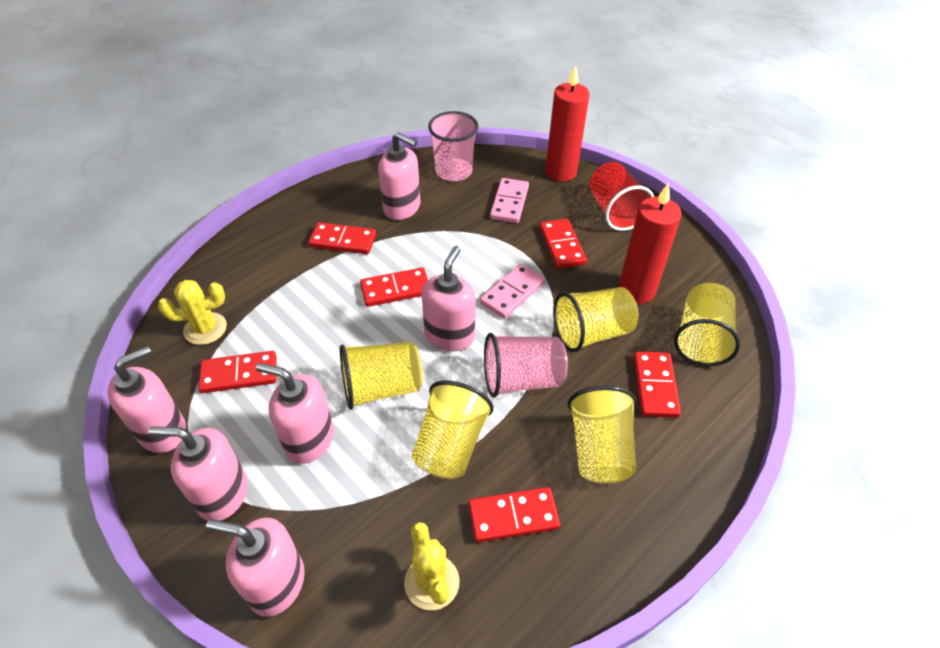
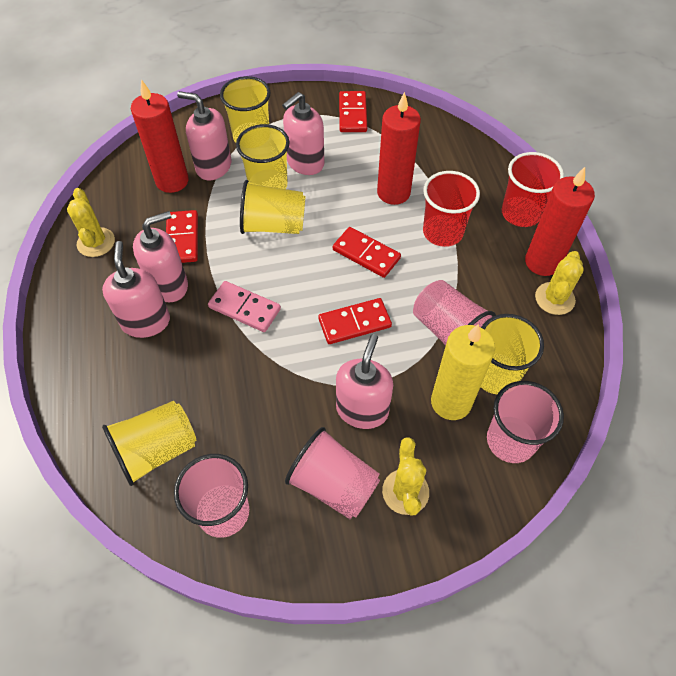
pink cup: 2 -> 4
pink domino: 2 -> 1
pink soap dispenser: 6 -> 5
red candle: 2 -> 3
red cup: 1 -> 2
red domino: 6 -> 4
yellow cactus: 2 -> 3
yellow candle: 0 -> 1

